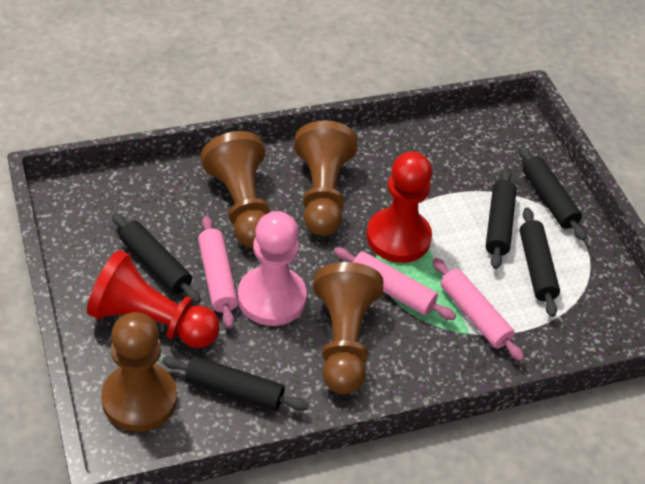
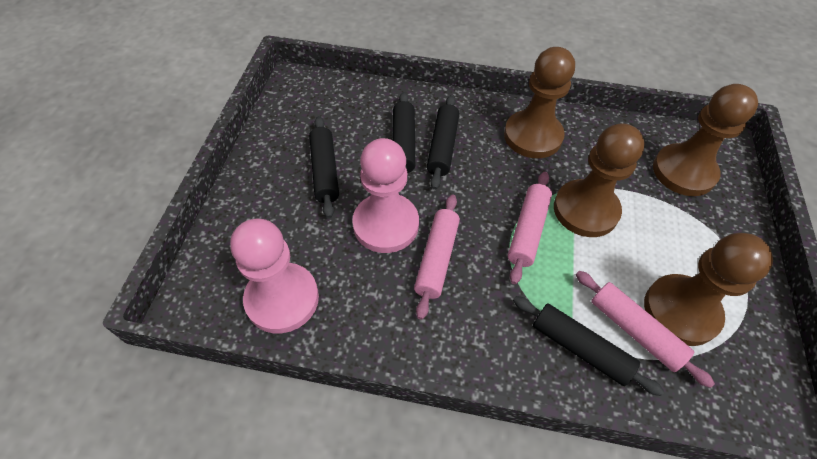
black rolling pin: 5 -> 4
pink pawn: 1 -> 2
red pawn: 2 -> 0

